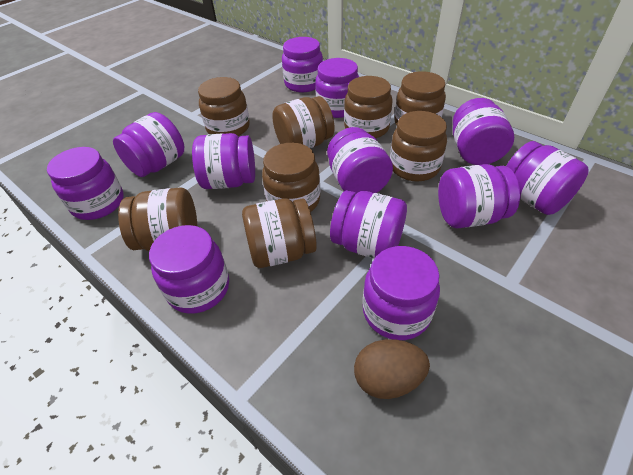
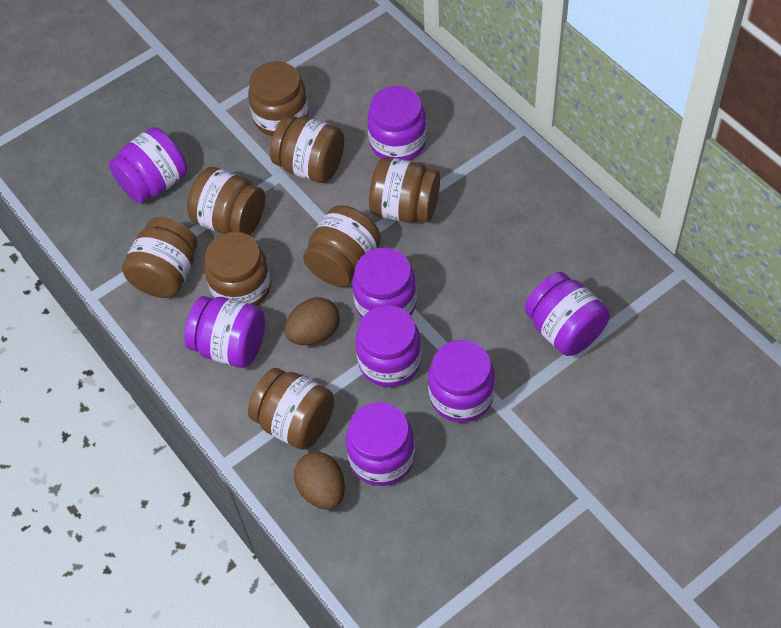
brown egg: 1 -> 2
purple jar: 12 -> 8

